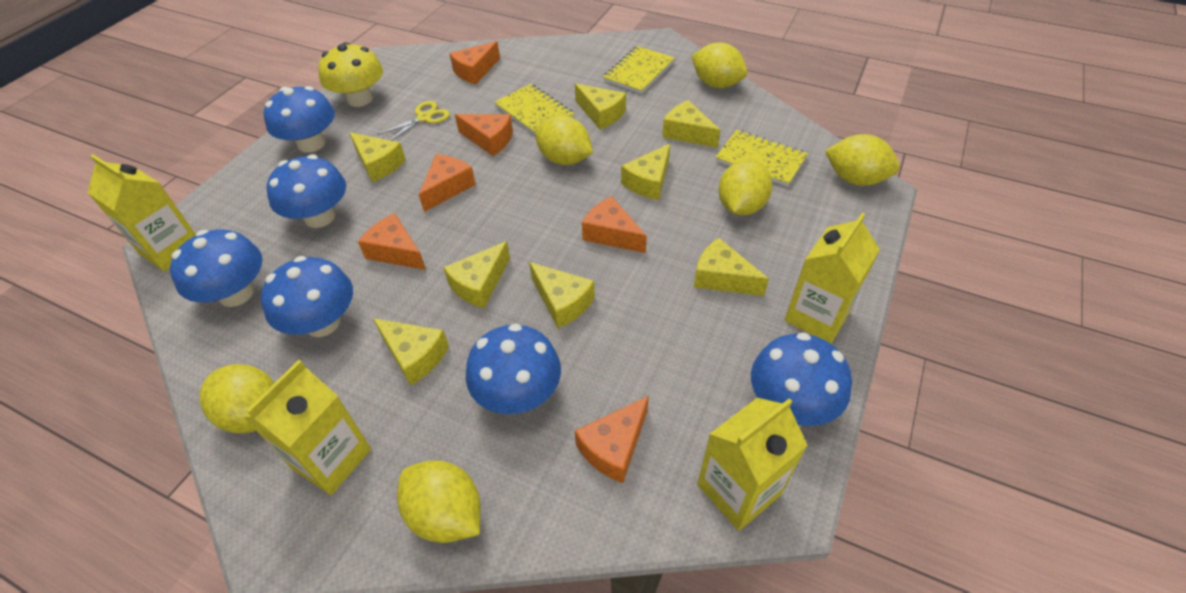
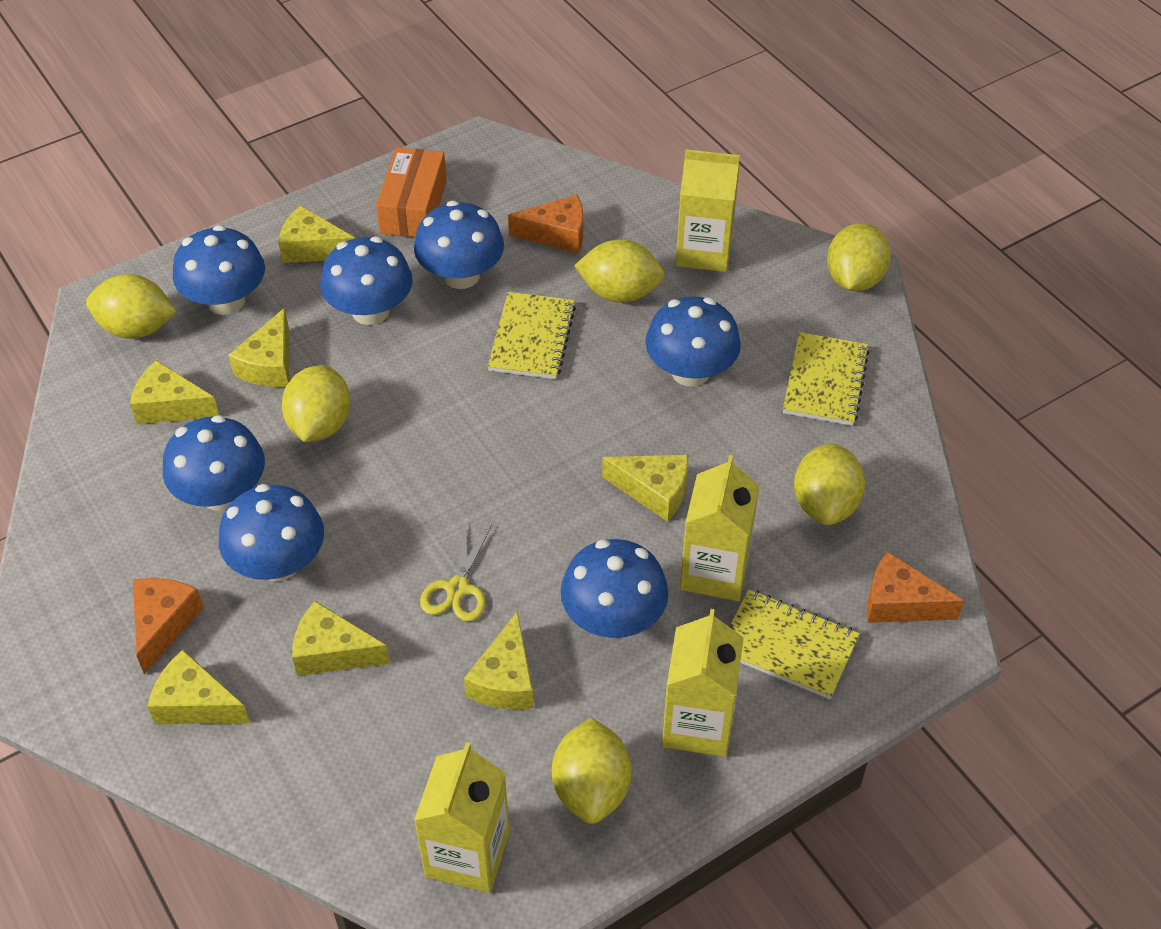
blue mushroom: 6 -> 7
orange box: 0 -> 1
orange cheese: 6 -> 3
yellow cheese: 8 -> 7
yellow mushroom: 1 -> 0

